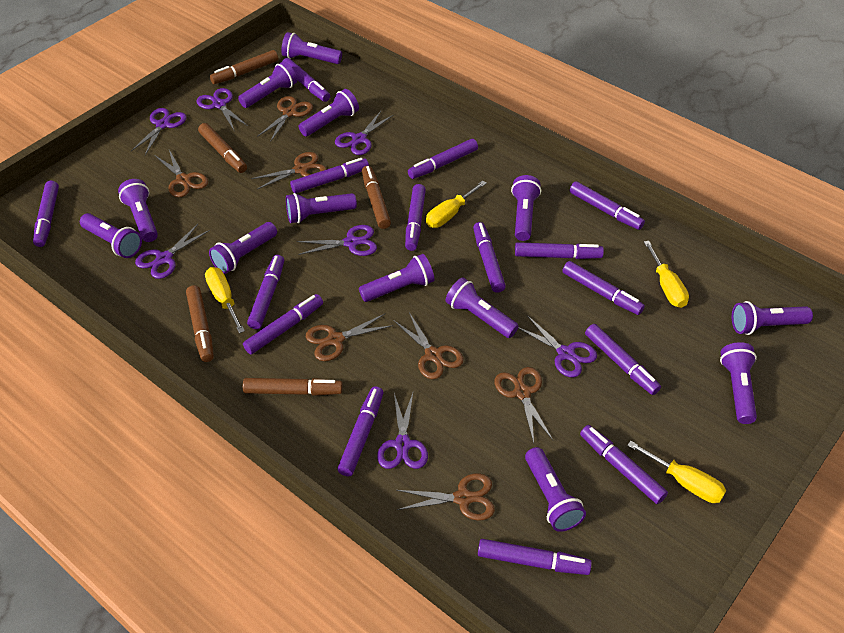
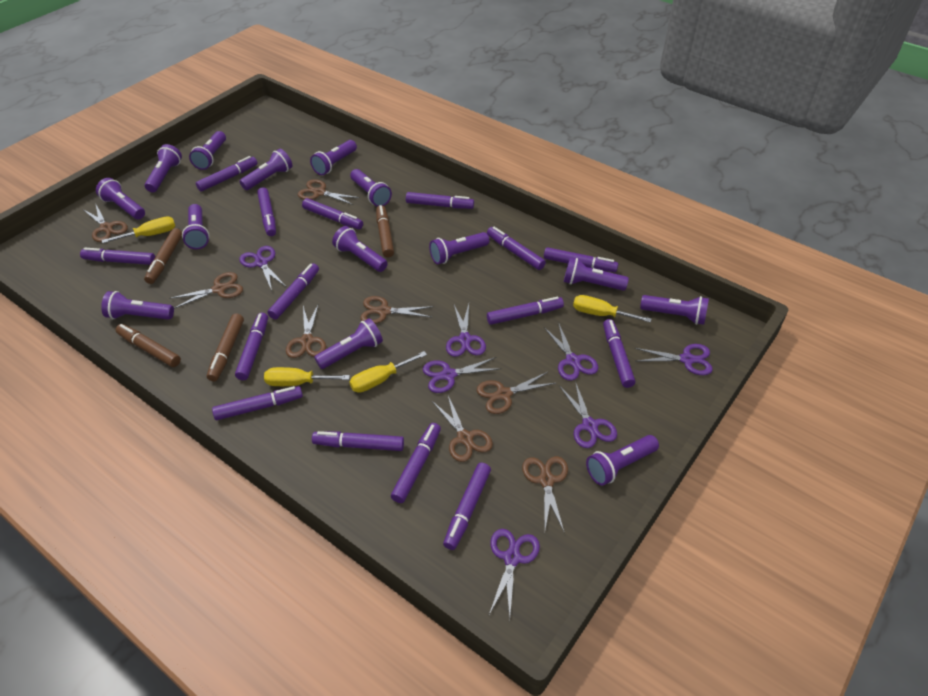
brown marker: 5 -> 4
brown scissors: 7 -> 8
purple flashlight: 13 -> 14

